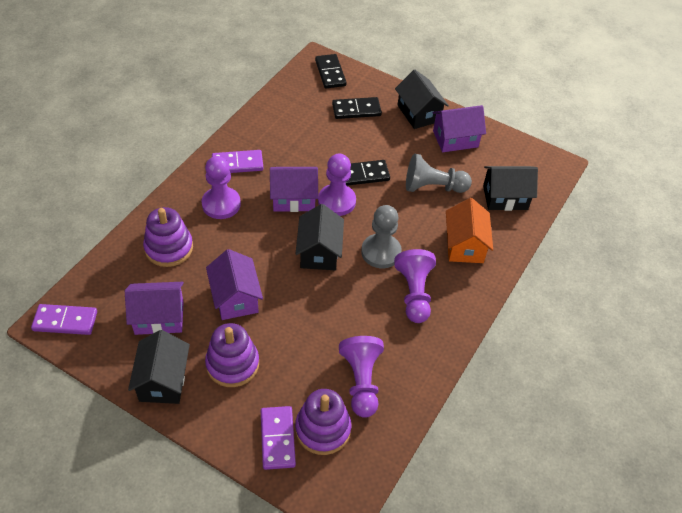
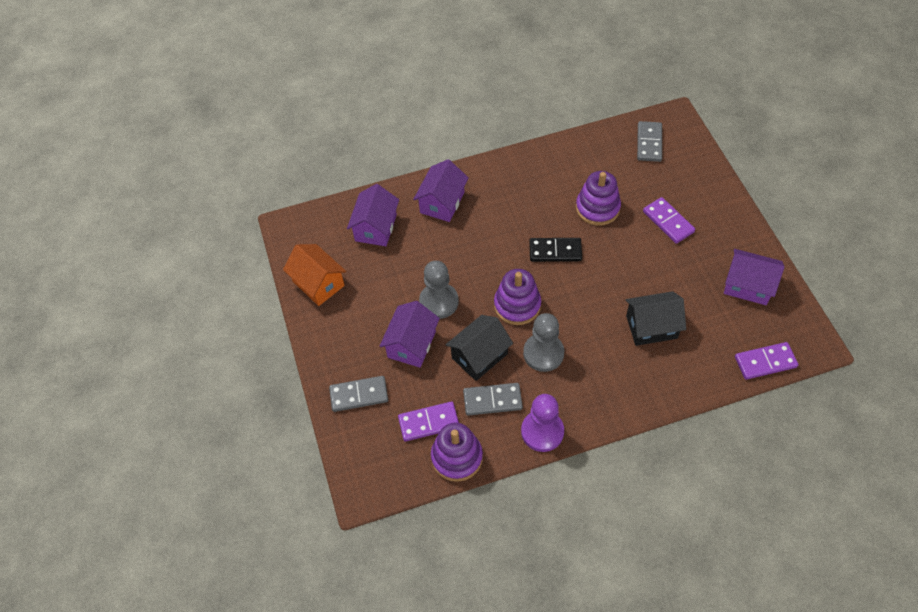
black domino: 3 -> 1
black house: 4 -> 2
grey domino: 0 -> 3
purple pawn: 4 -> 1

